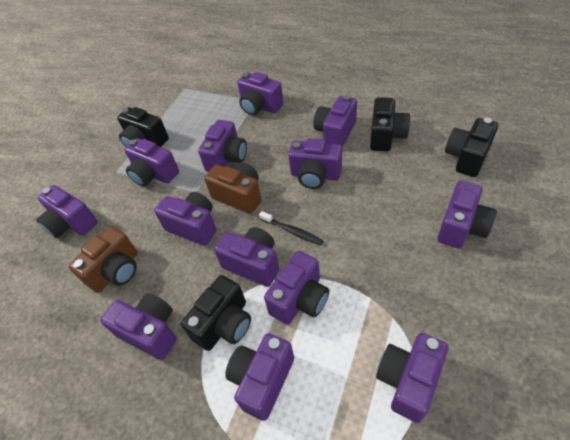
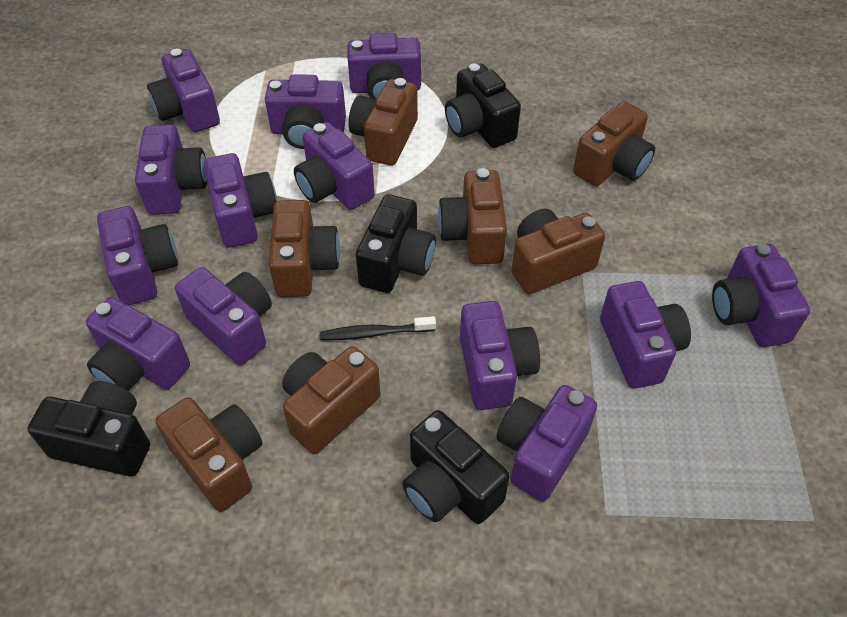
brown camera: 2 -> 7

